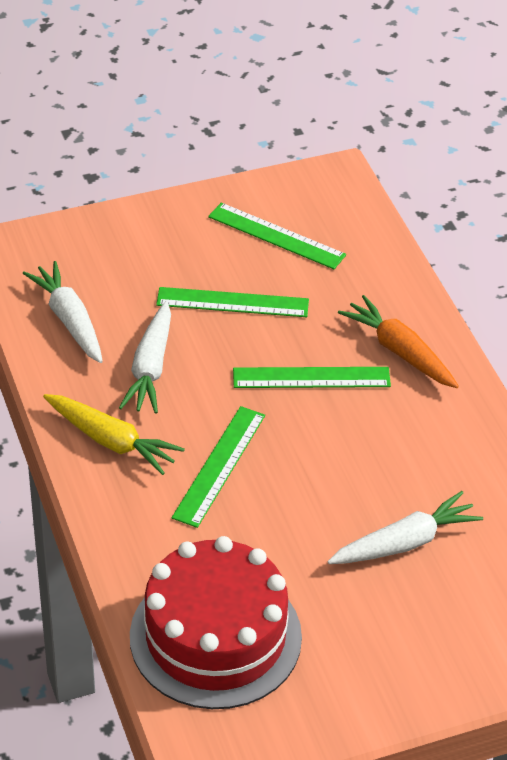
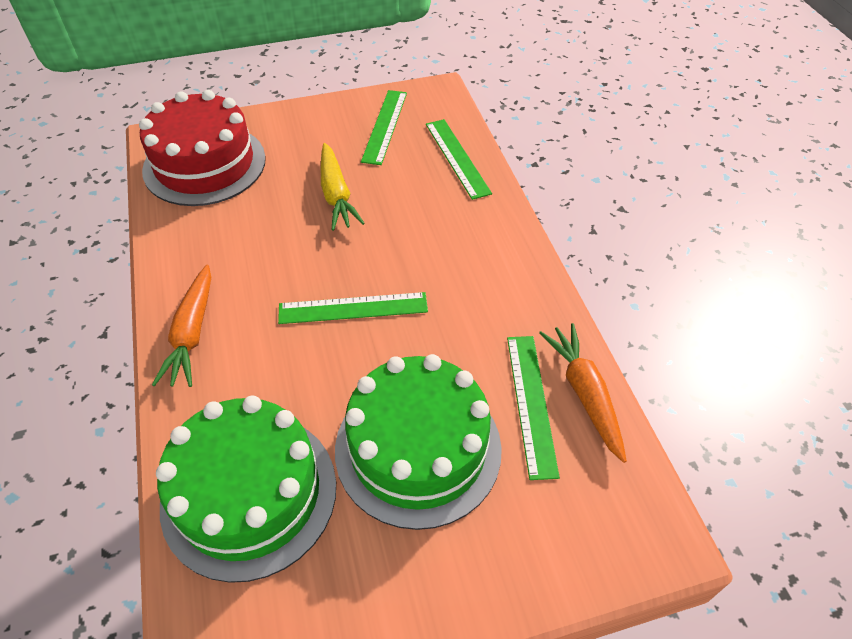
green cake: 0 -> 2
orange carrot: 1 -> 2
white carrot: 3 -> 0

